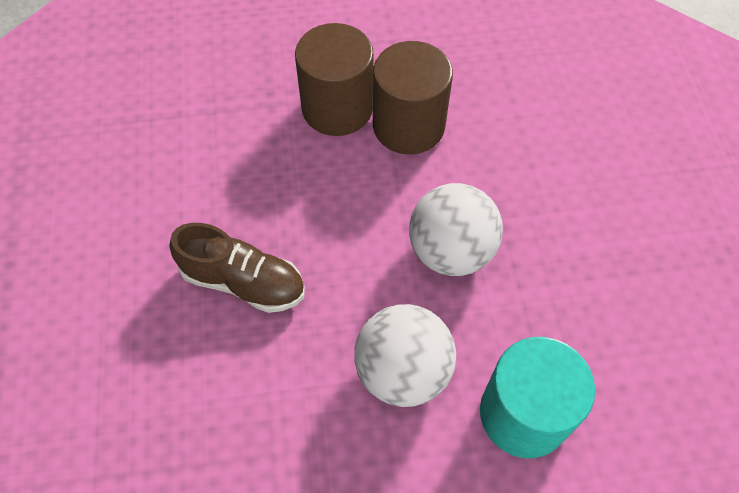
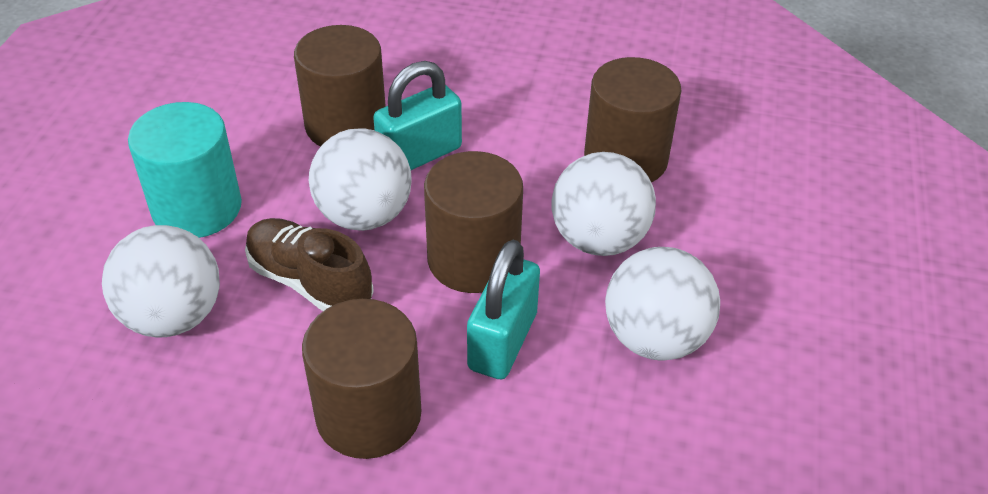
brown cylinder: 2 -> 4
turquoise padlock: 0 -> 2
white ball: 2 -> 4

